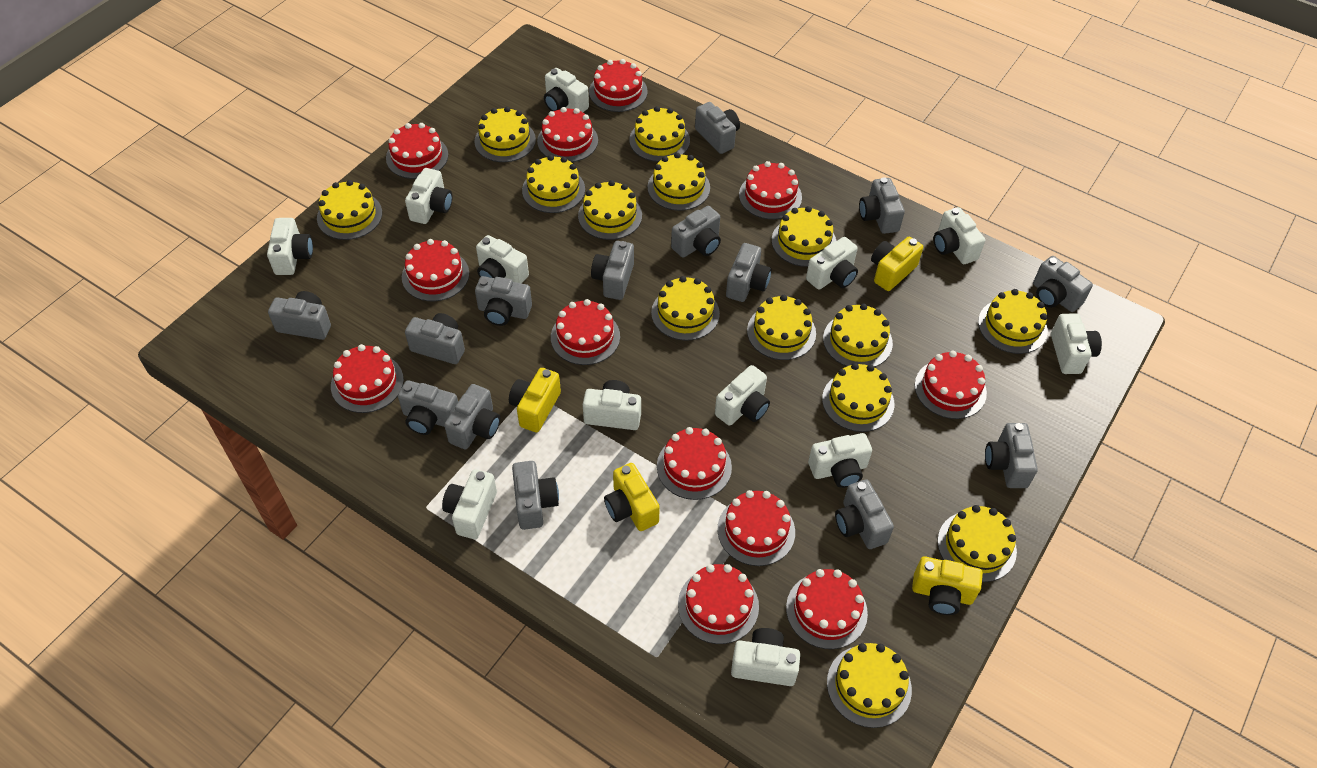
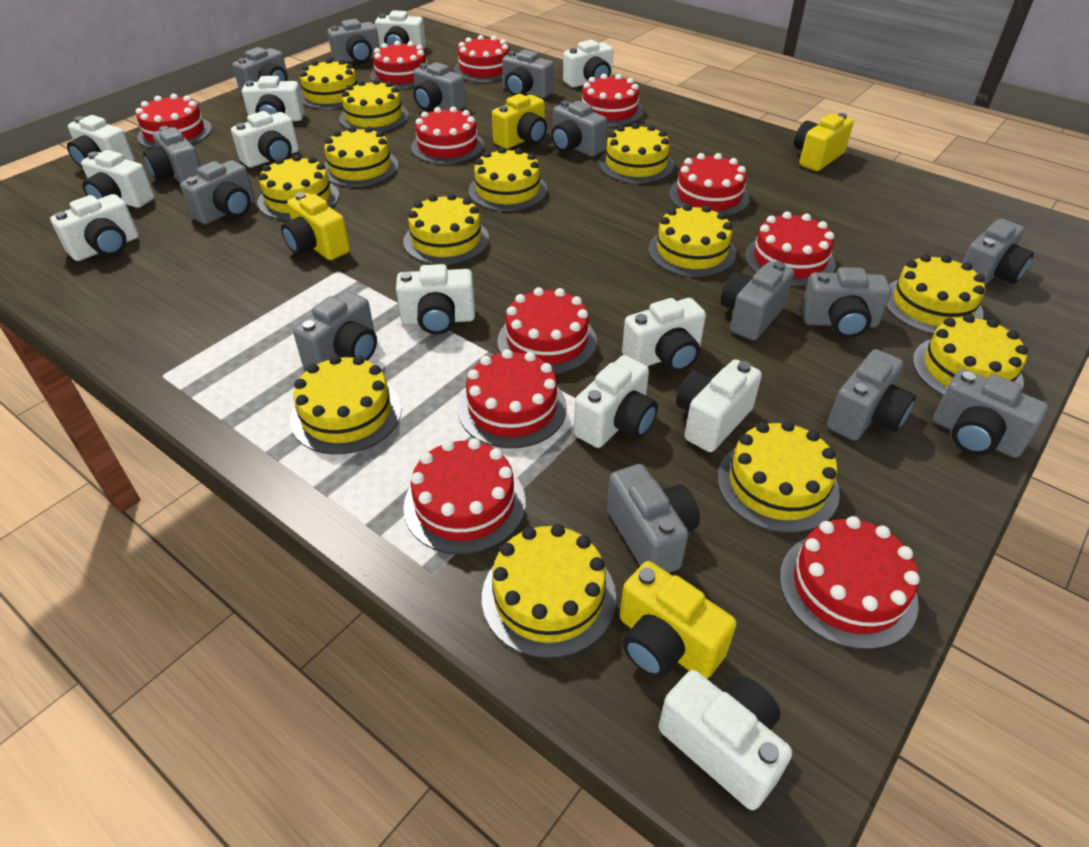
red cake: 12 -> 11
yellow cake: 14 -> 13

